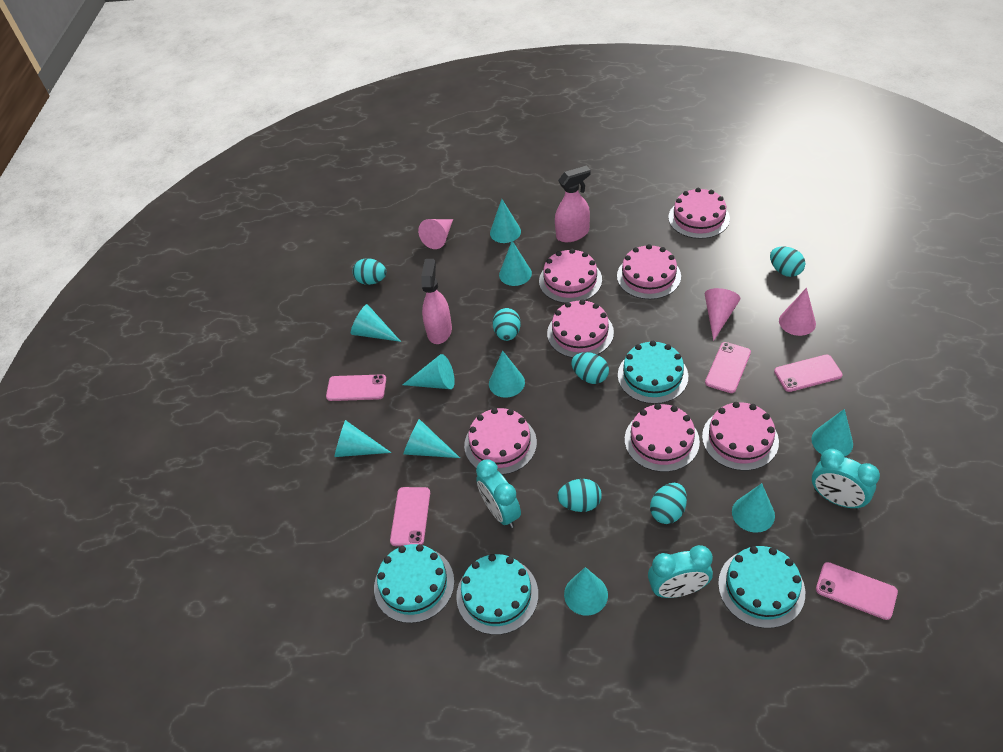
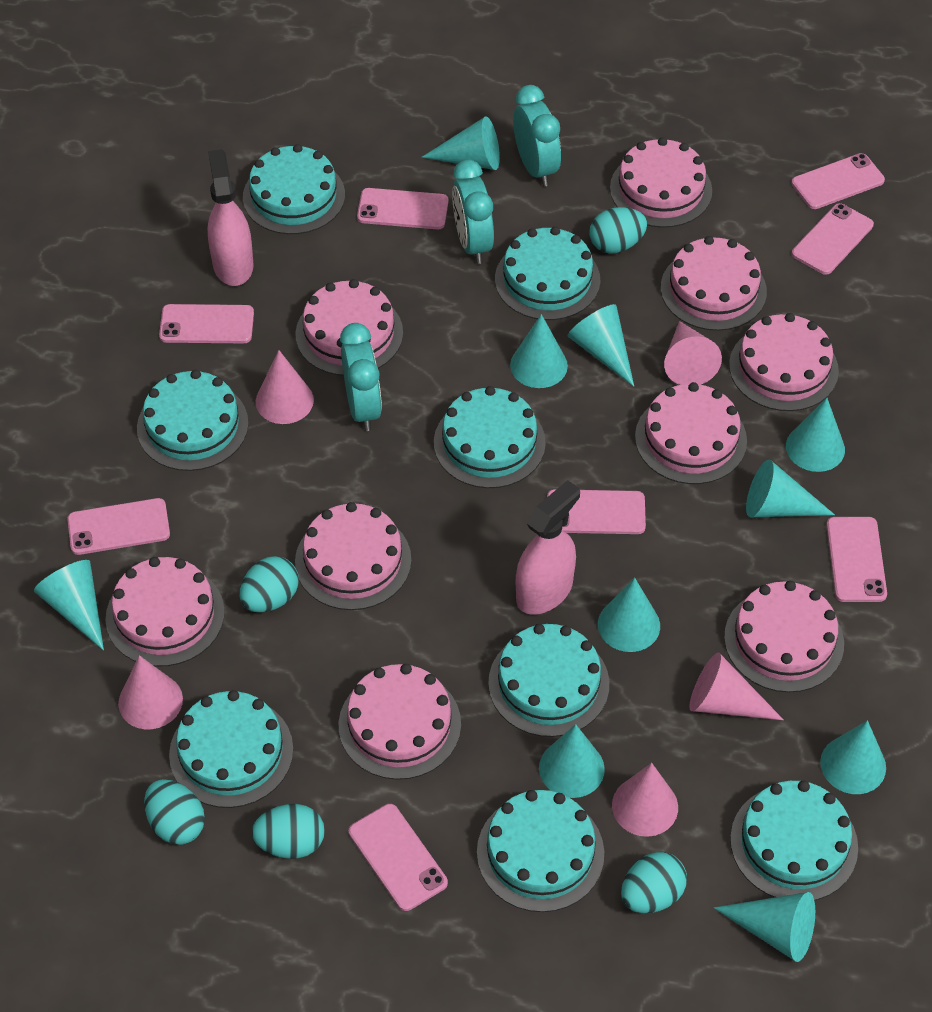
pink cake: 7 -> 9
pink cone: 3 -> 5
pink phone: 5 -> 8
turquoise cake: 4 -> 8
turquoise egg: 6 -> 5

